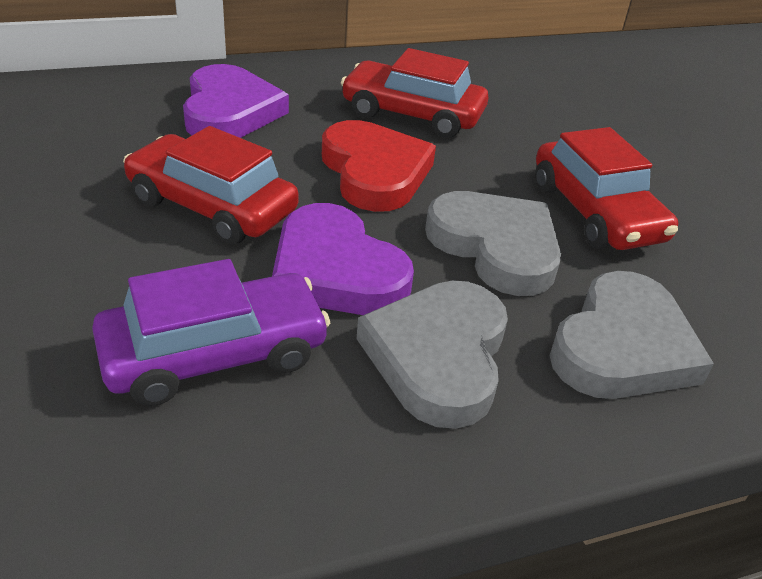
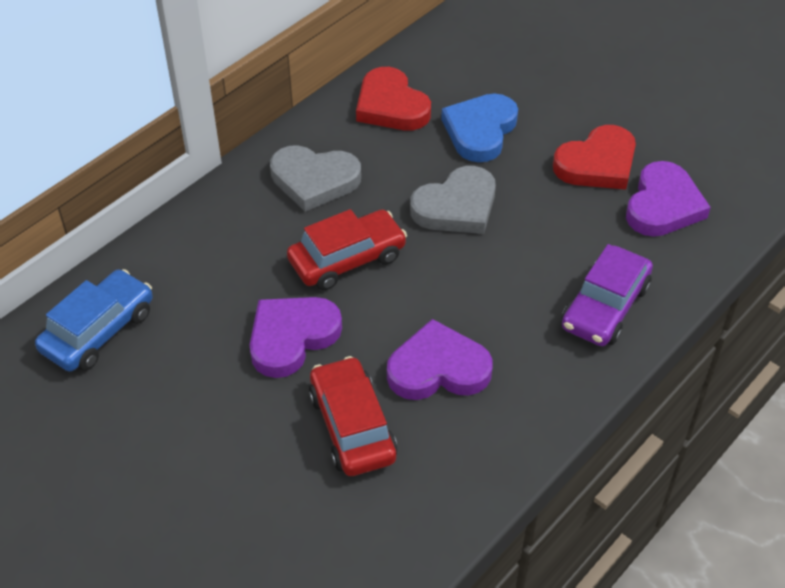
blue car: 0 -> 1
blue heart: 0 -> 1
grey heart: 3 -> 2
purple heart: 2 -> 3
red car: 3 -> 2
red heart: 1 -> 2

